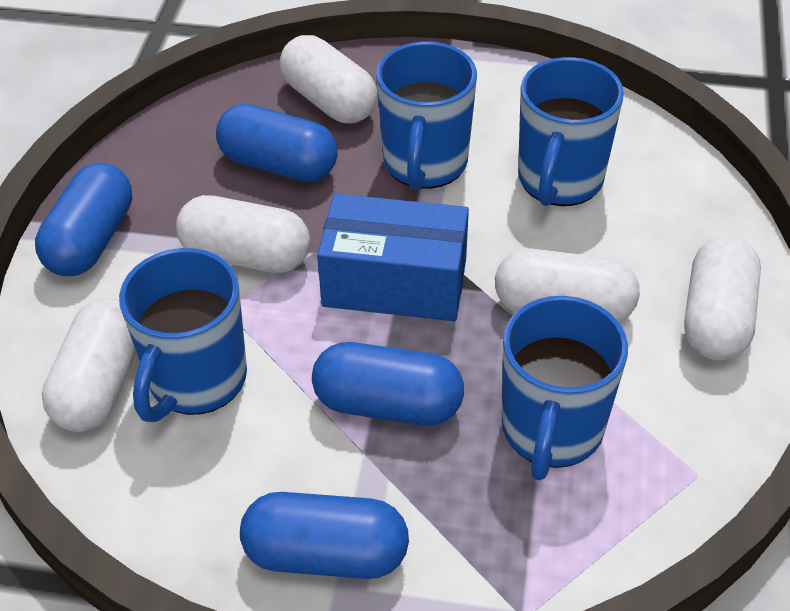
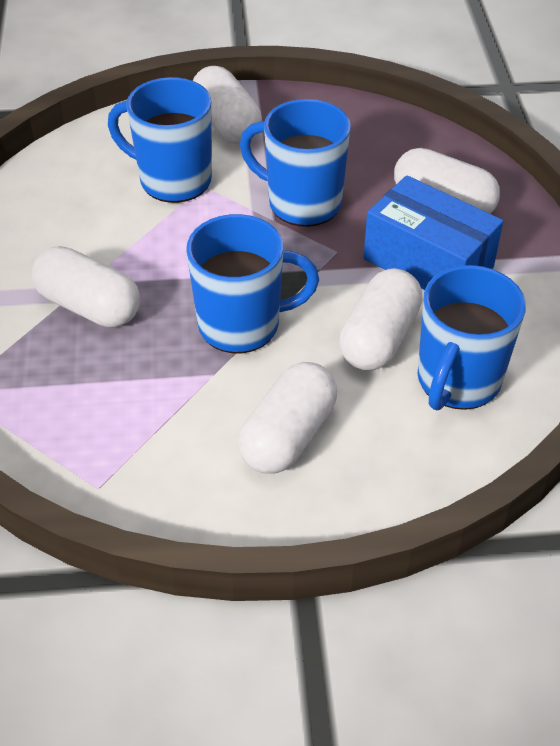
blue capsule: 4 -> 0

